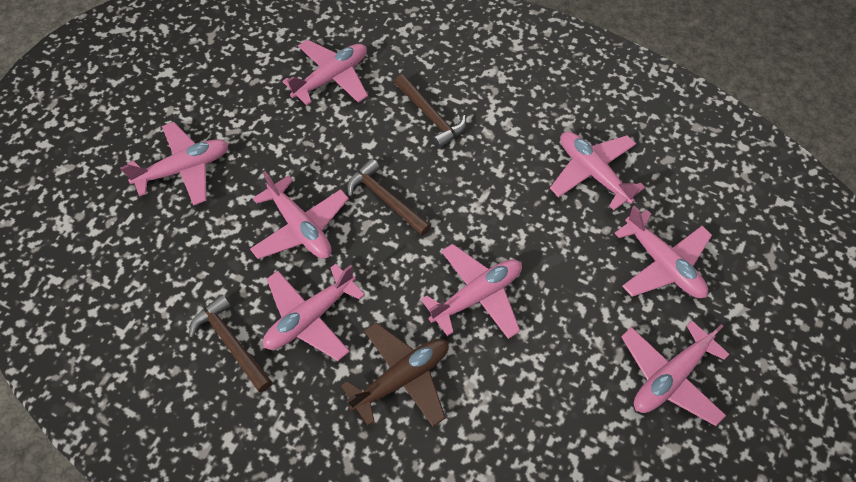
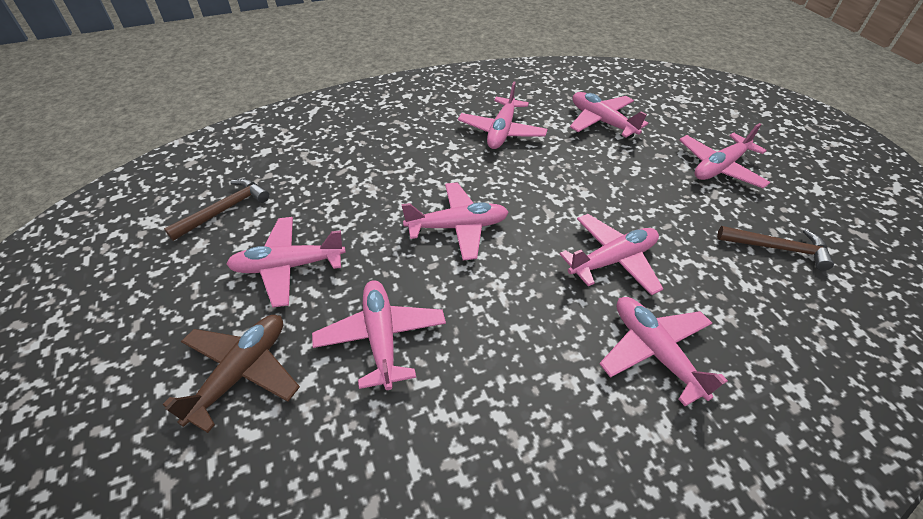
brown hammer: 3 -> 2

